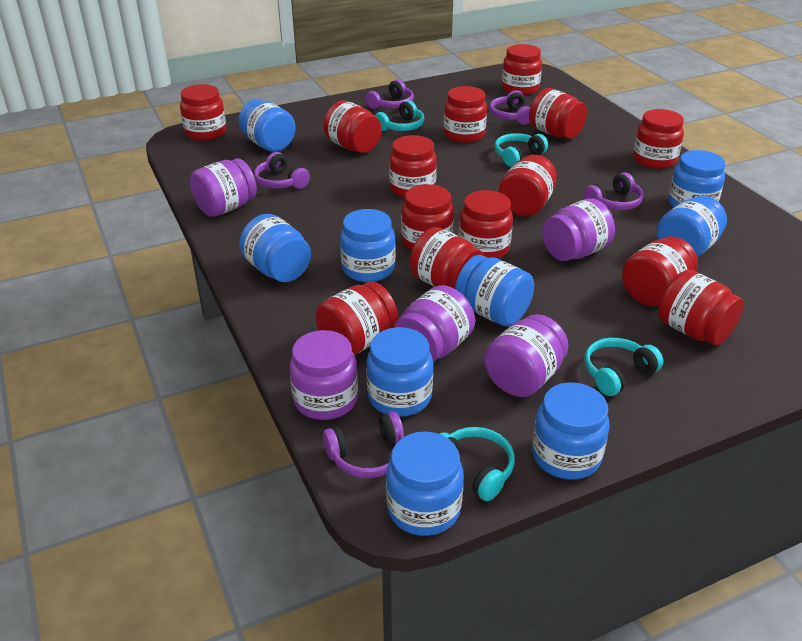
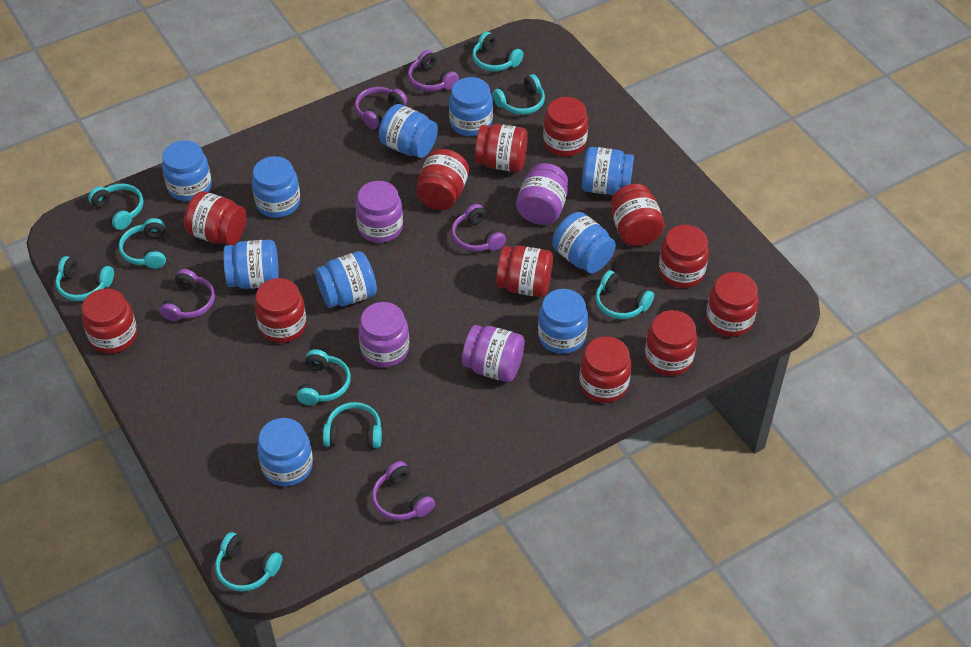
blue jar: 9 -> 10
purple jar: 5 -> 4
red jar: 14 -> 12
turquoise headphones: 4 -> 9

